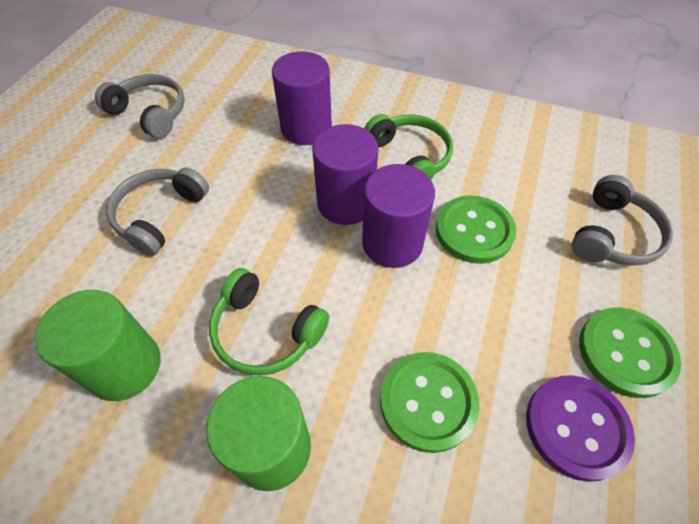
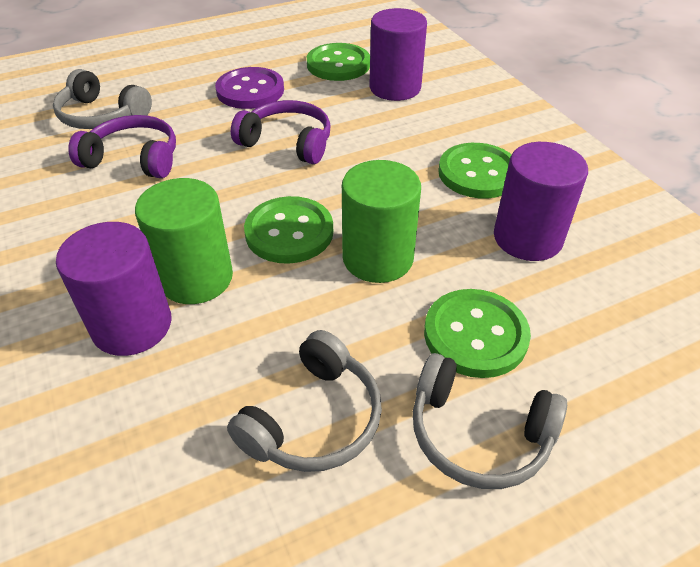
green button: 3 -> 4
green headphones: 2 -> 0
purple headphones: 0 -> 2

